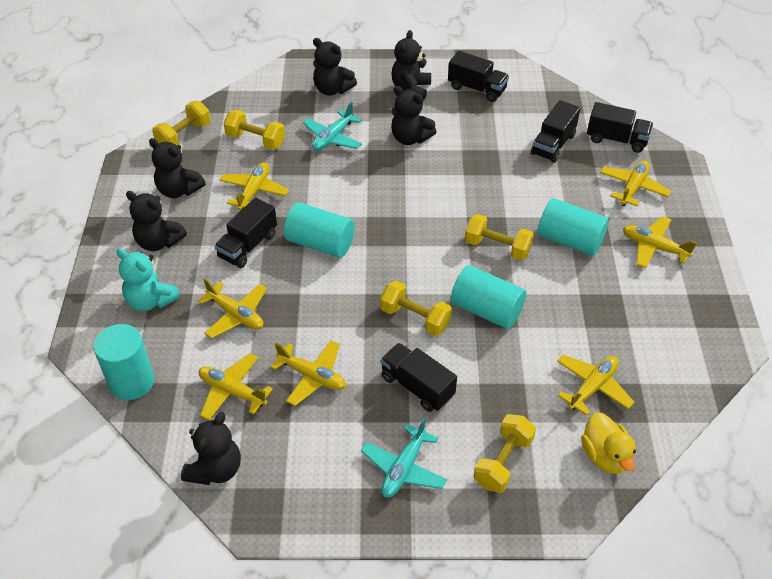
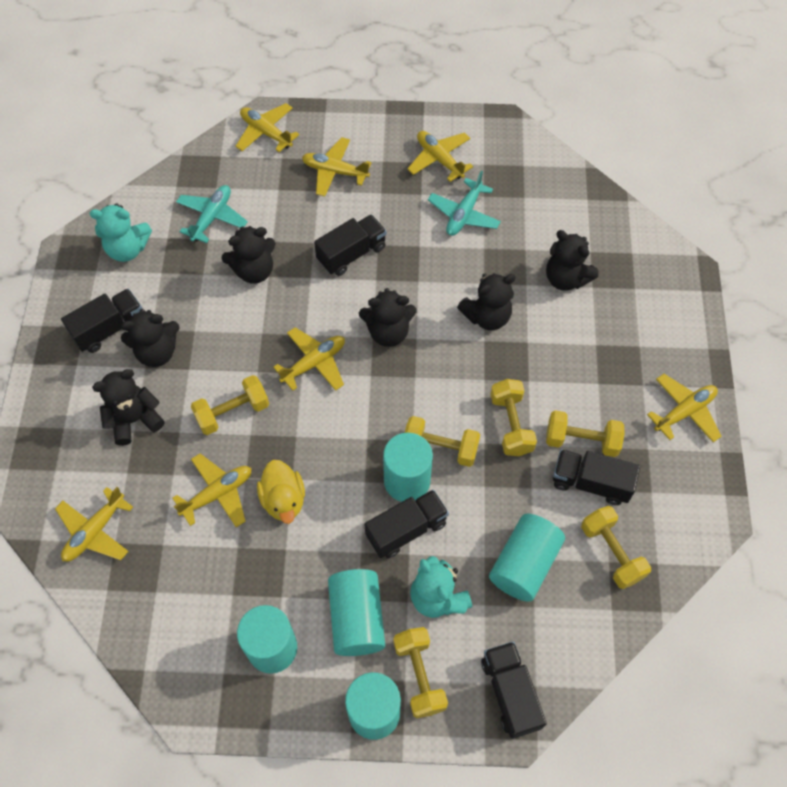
turquoise cylinder: 4 -> 5
turquoise teddy bear: 1 -> 2
yellow dumbbell: 5 -> 6

